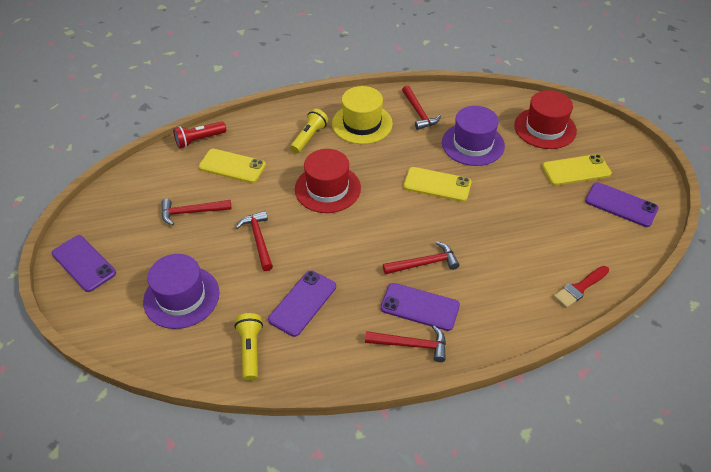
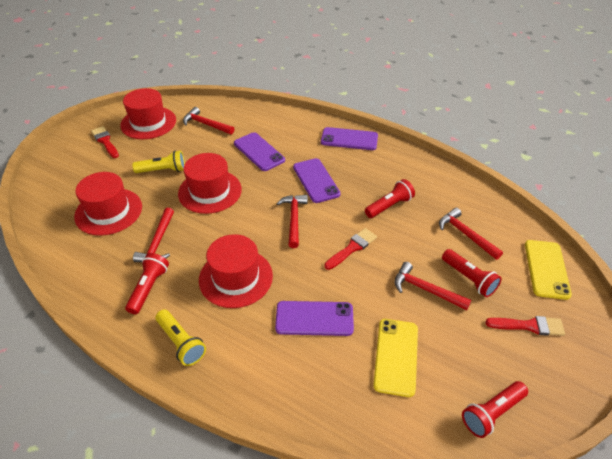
purple hat: 2 -> 0
red brush: 1 -> 3
red flashlight: 1 -> 4
red hat: 2 -> 4
yellow hat: 1 -> 0
yellow phone: 3 -> 2

